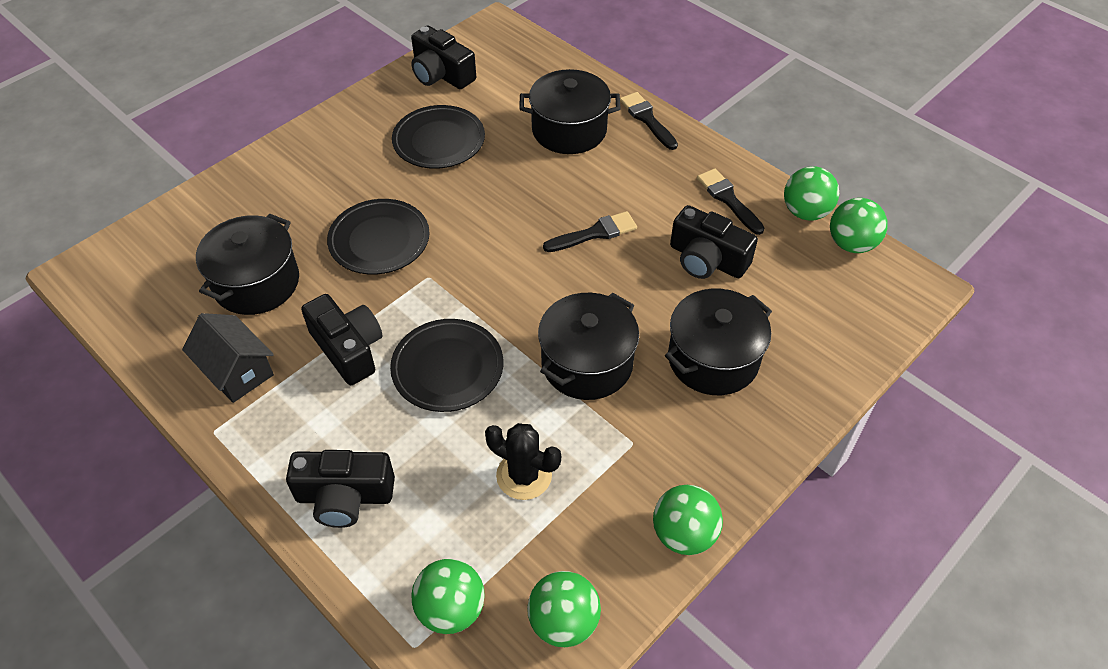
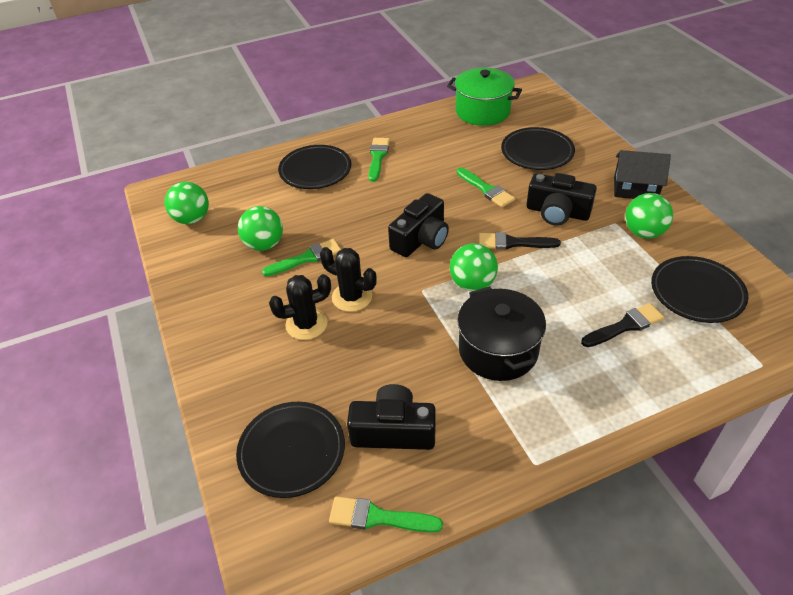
black brush: 3 -> 2
black cactus: 1 -> 2
black camera: 4 -> 3
black plate: 3 -> 4
black pot: 4 -> 1
green ball: 5 -> 4
green brush: 0 -> 4
green pot: 0 -> 1

